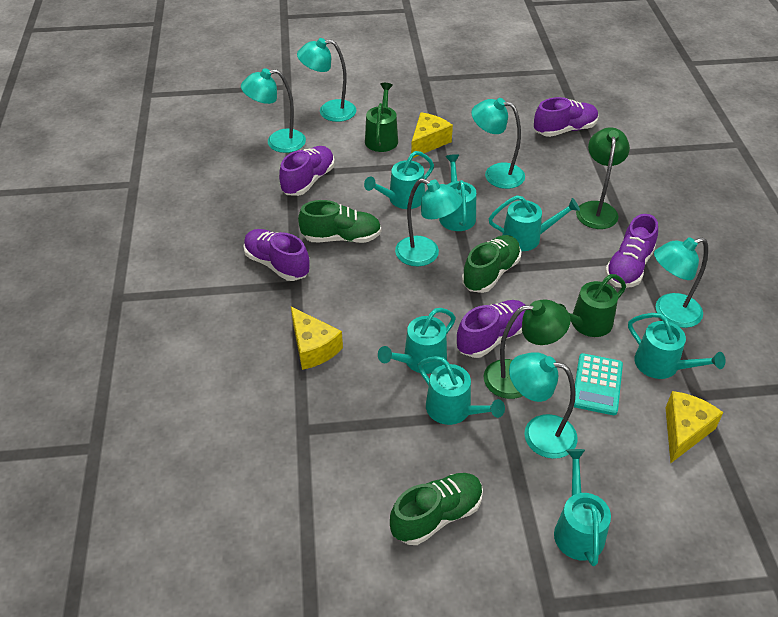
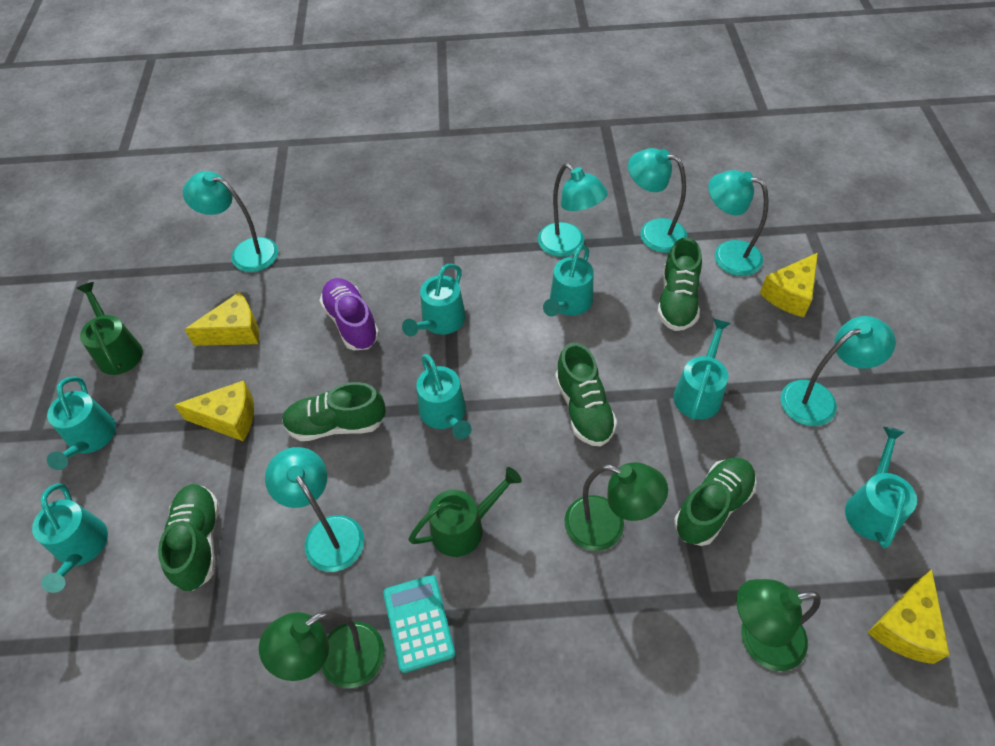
green lamp: 2 -> 3
green shoe: 3 -> 5
purple shoe: 5 -> 1
yellow cheese: 3 -> 4

